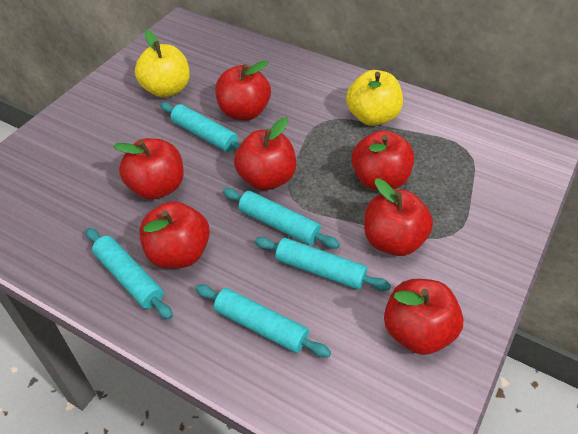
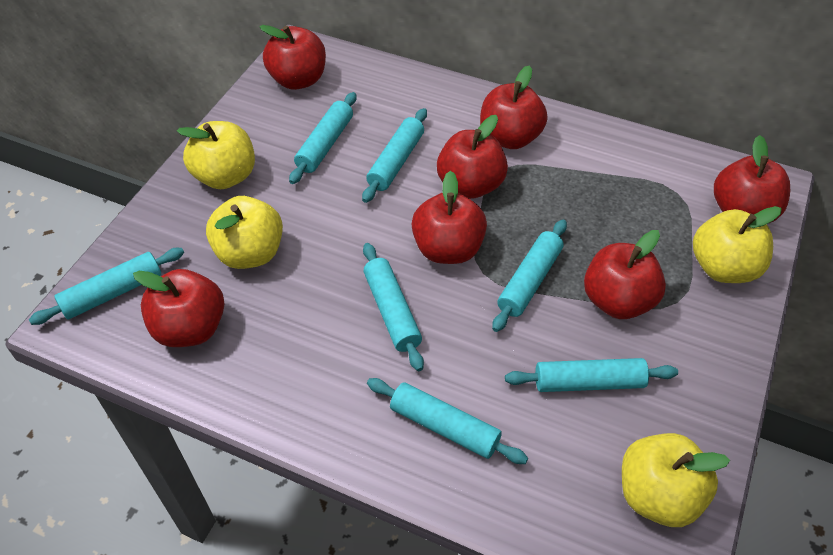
turquoise rolling pin: 5 -> 7
yellow apple: 2 -> 4

